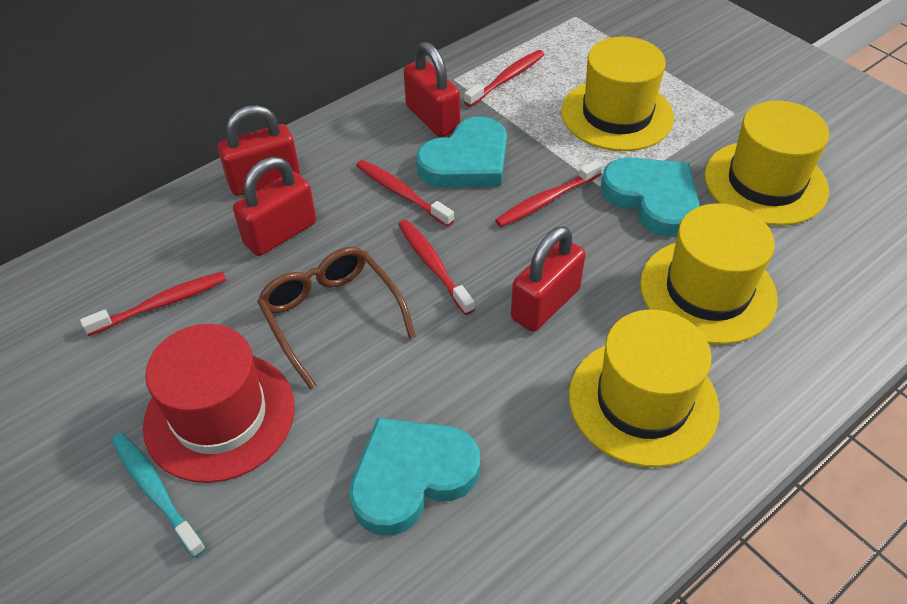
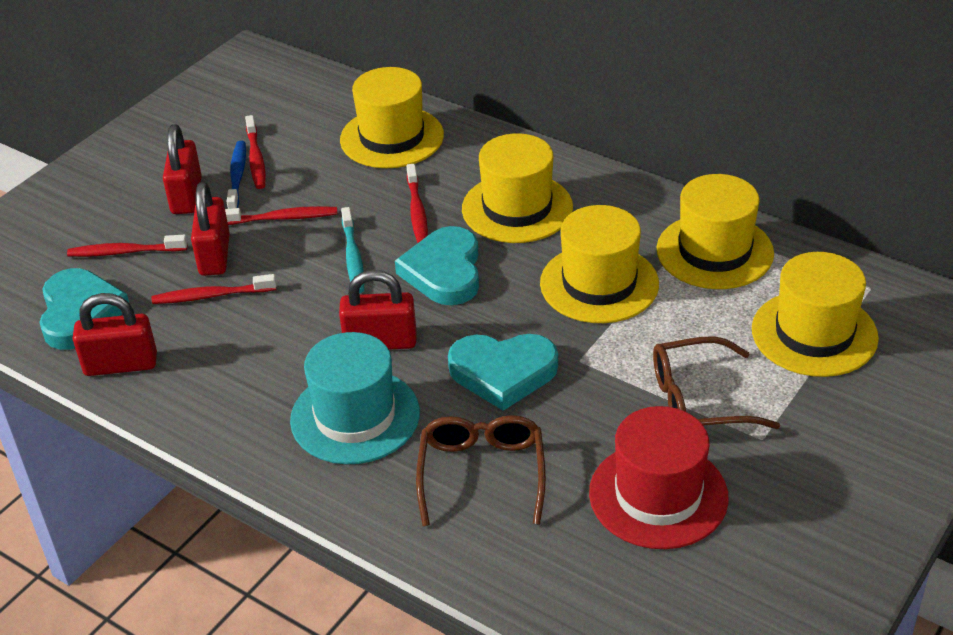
blue toothbrush: 0 -> 1
brown glasses: 1 -> 2
turquoise hat: 0 -> 1
yellow hat: 4 -> 5

